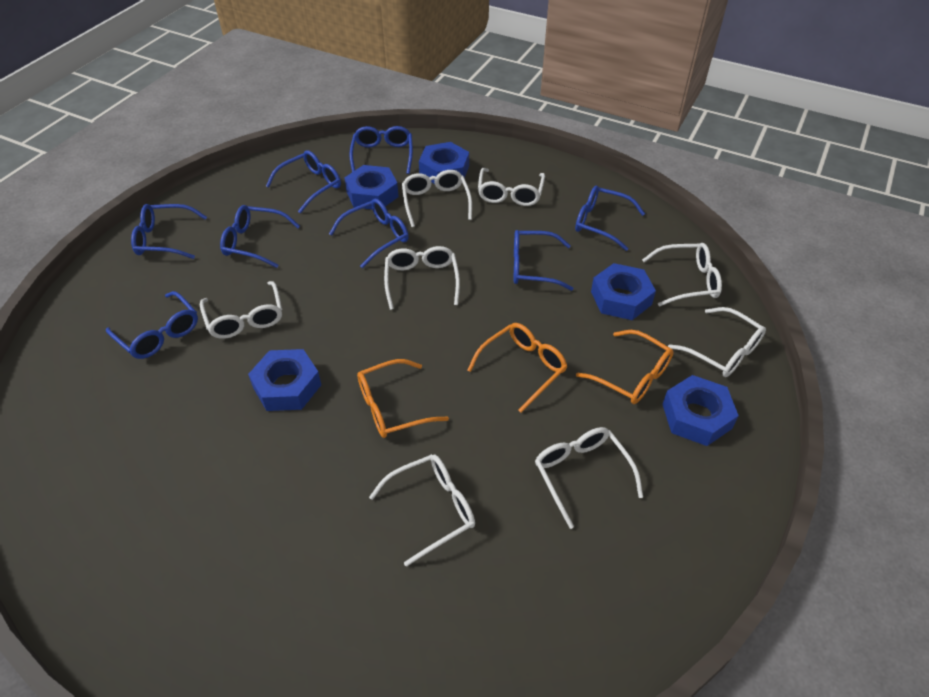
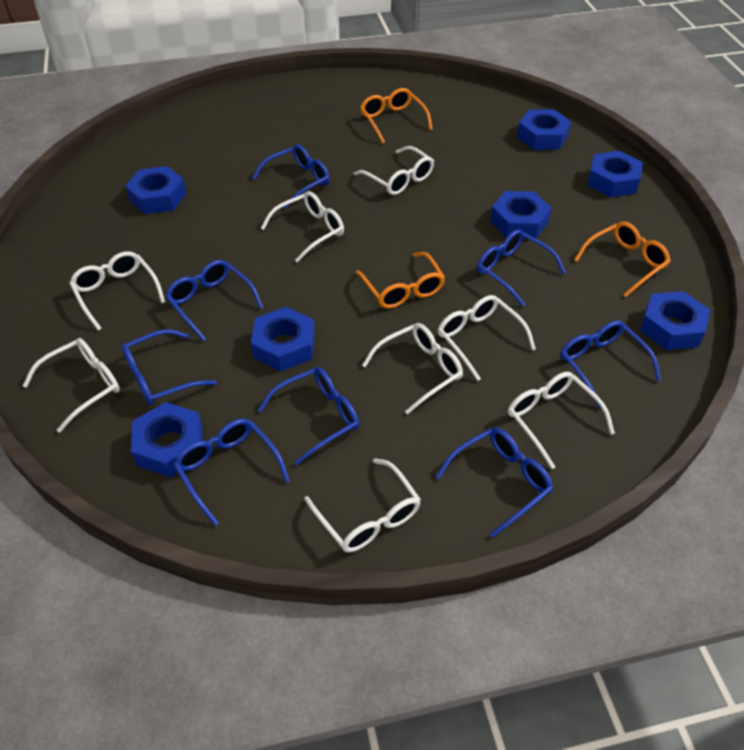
blue nut: 5 -> 7

